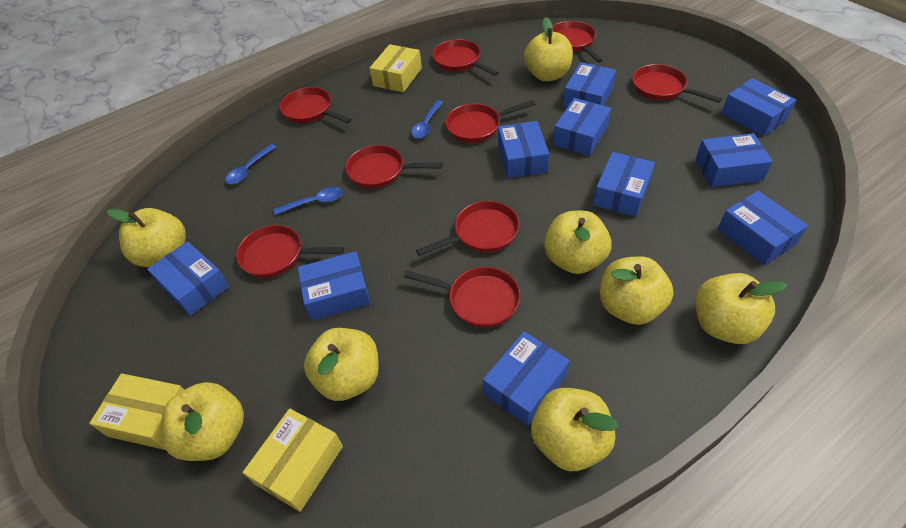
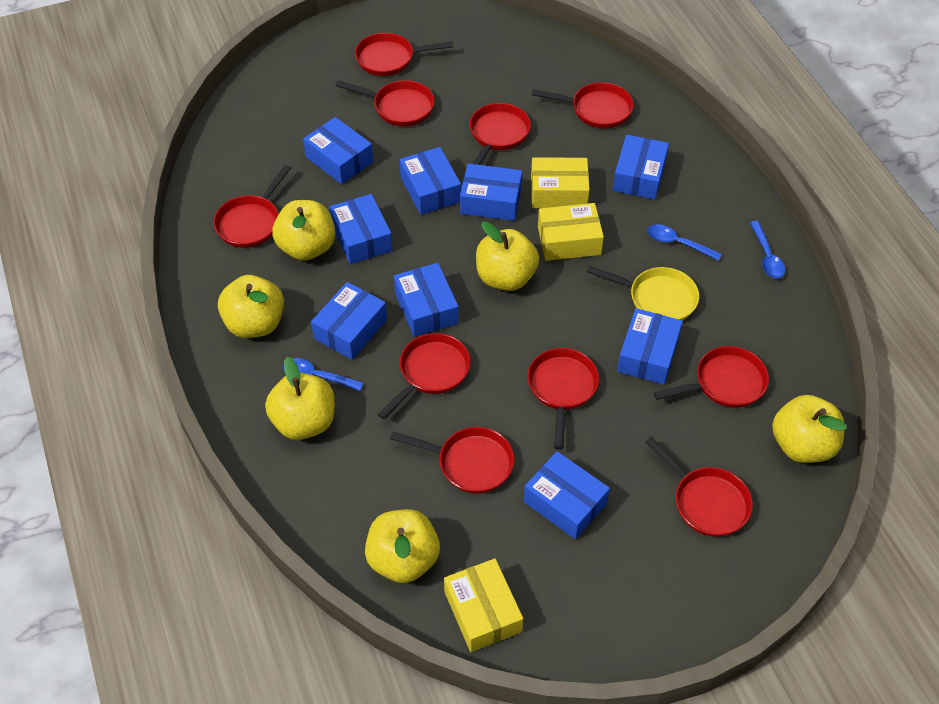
blue box: 10 -> 9
red pan: 9 -> 10
yellow apple: 8 -> 6
yellow pan: 0 -> 1

